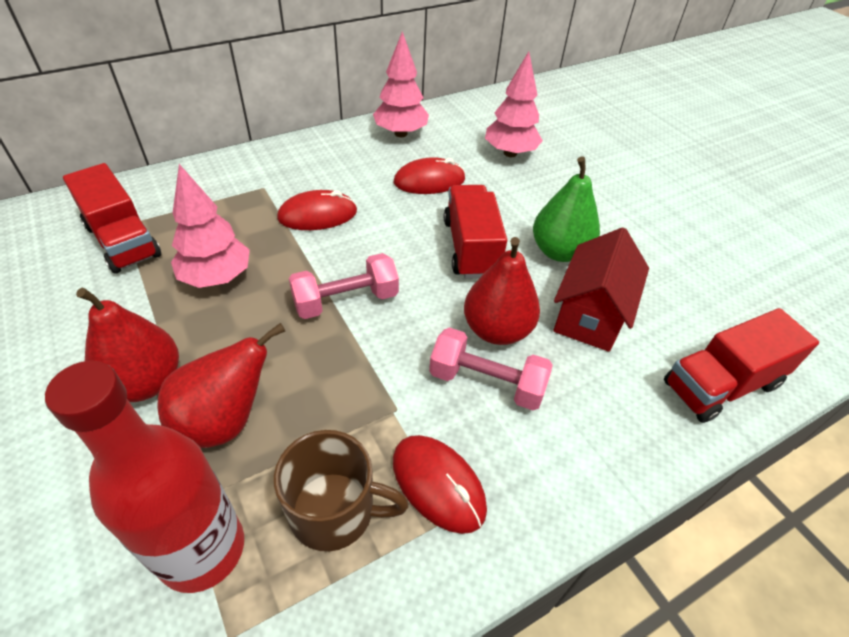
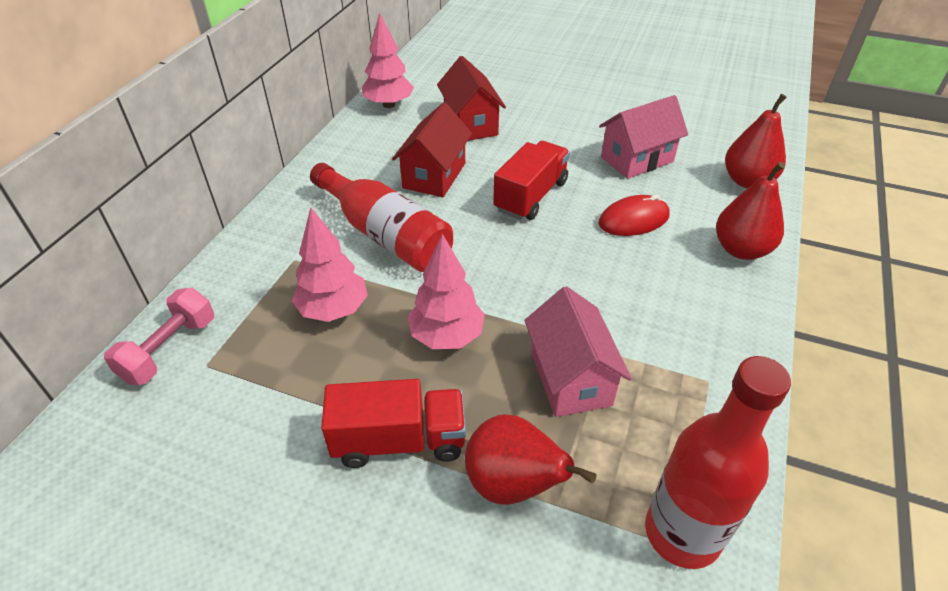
brown mug: 1 -> 0
green pear: 1 -> 0
pink dumbbell: 2 -> 1
pink house: 0 -> 2
red bottle: 1 -> 2
red house: 1 -> 2
red mouse: 3 -> 1
red truck: 3 -> 2

